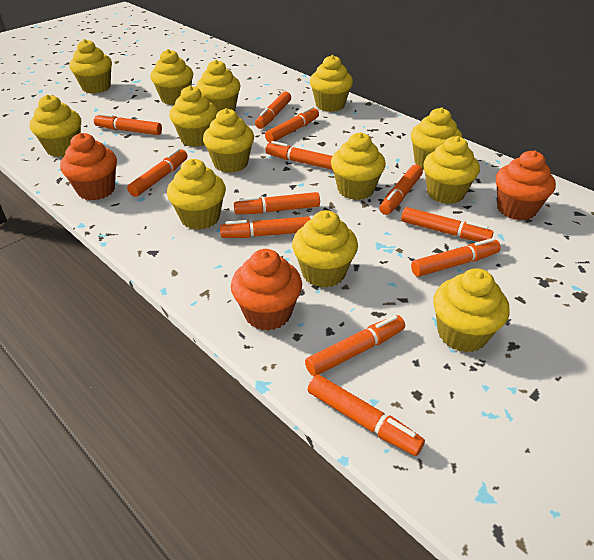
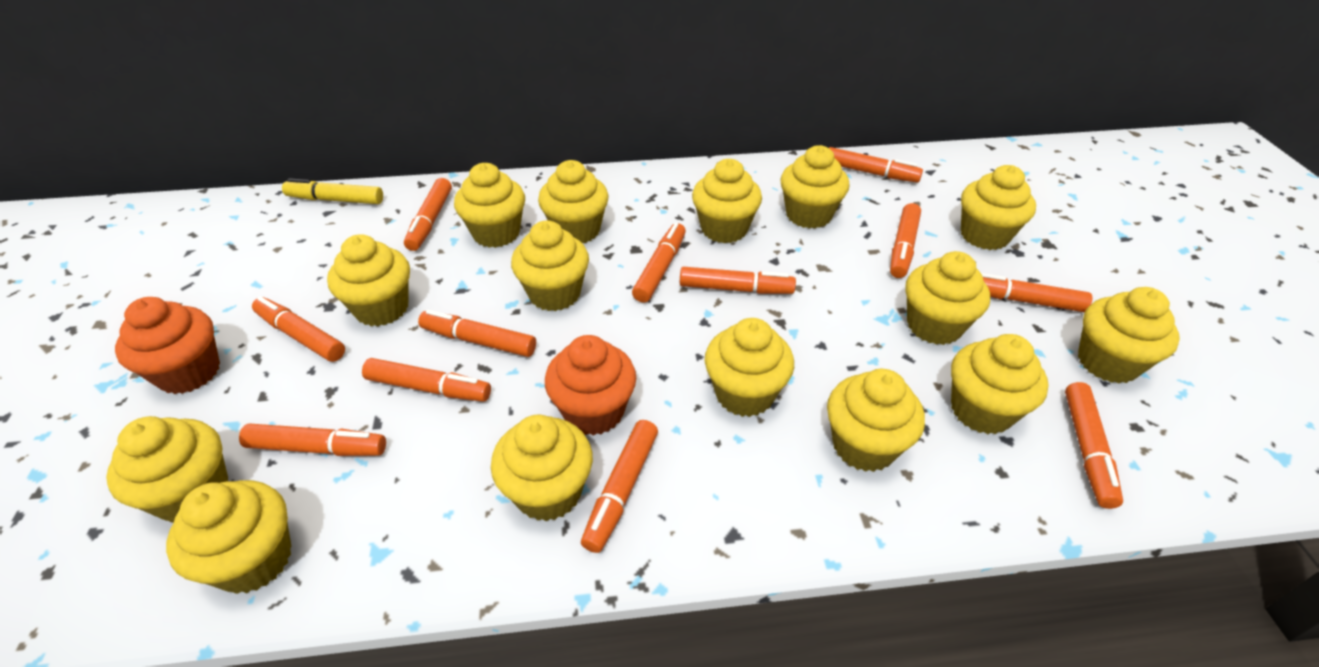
orange cupcake: 3 -> 2
yellow cupcake: 13 -> 15
yellow marker: 0 -> 1

